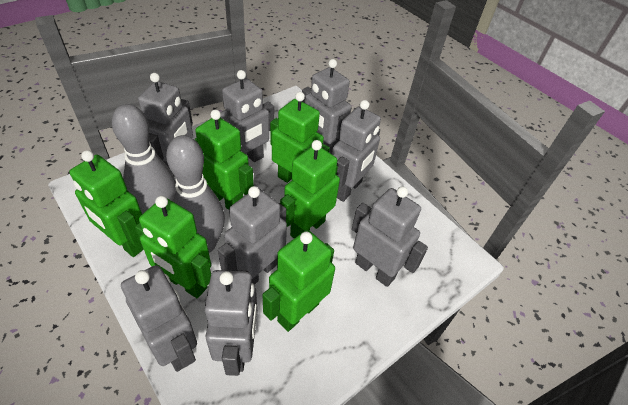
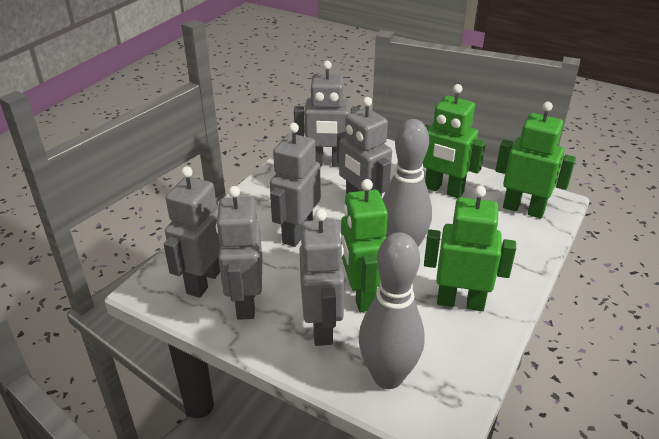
green robot: 6 -> 4
grey robot: 8 -> 6

